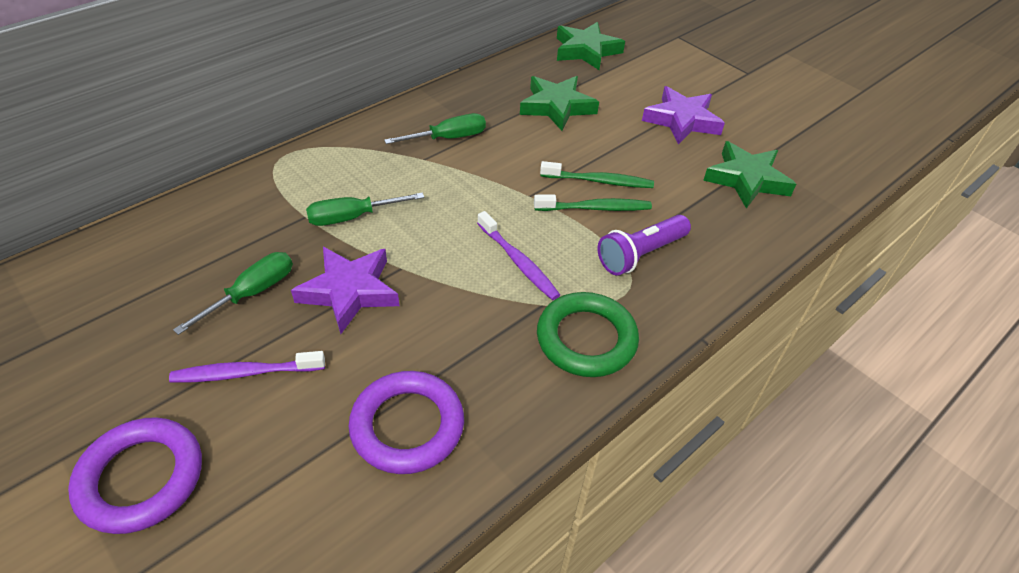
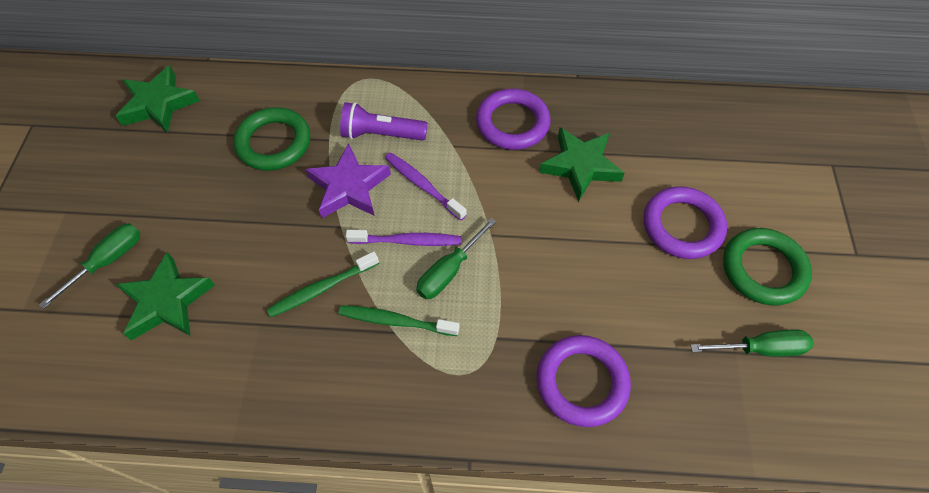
green ring: 1 -> 2
purple ring: 2 -> 3
purple star: 2 -> 1

